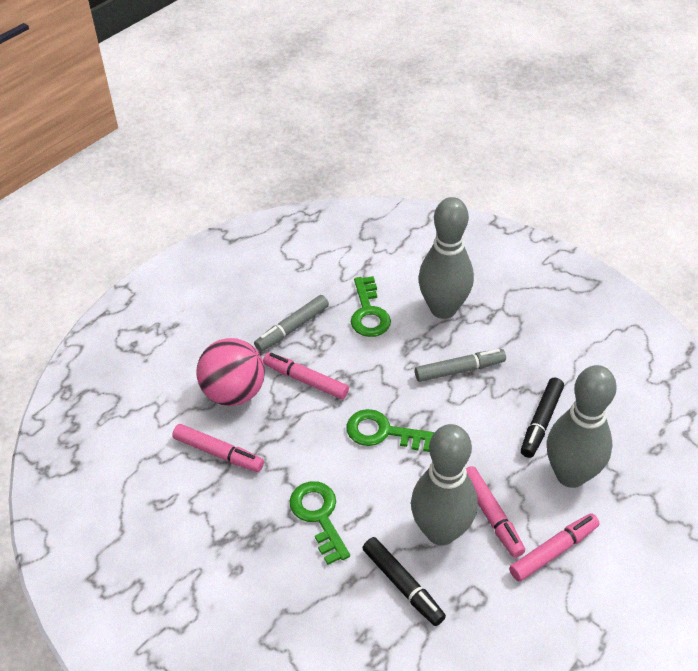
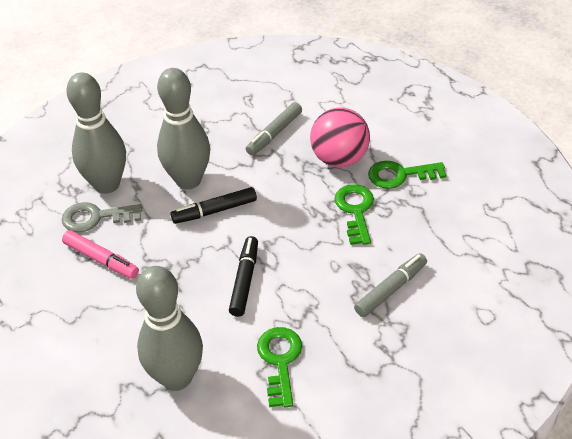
grey key: 0 -> 1
pink marker: 4 -> 1

